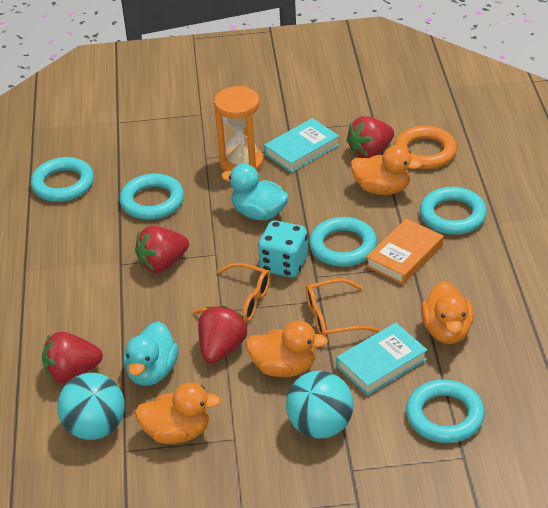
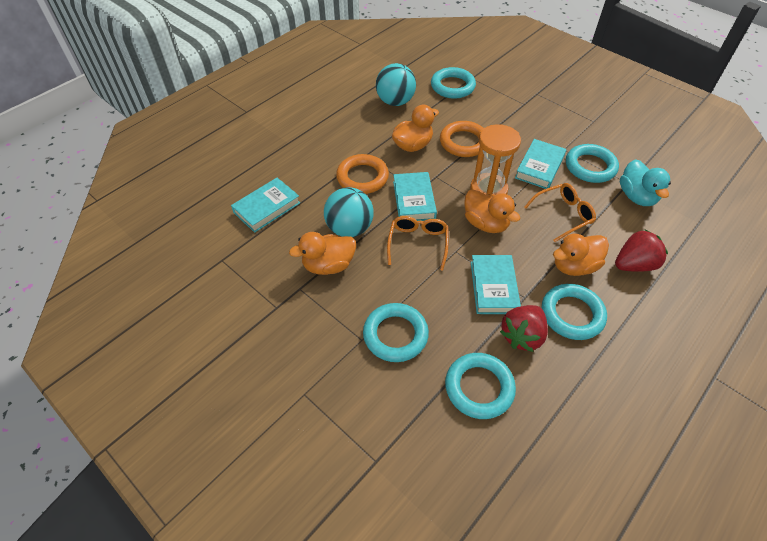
orange book: 1 -> 0
orange ring: 1 -> 2
red strawberry: 4 -> 2
turquoise book: 2 -> 4
turquoise dice: 1 -> 0
turquoise duck: 2 -> 1

